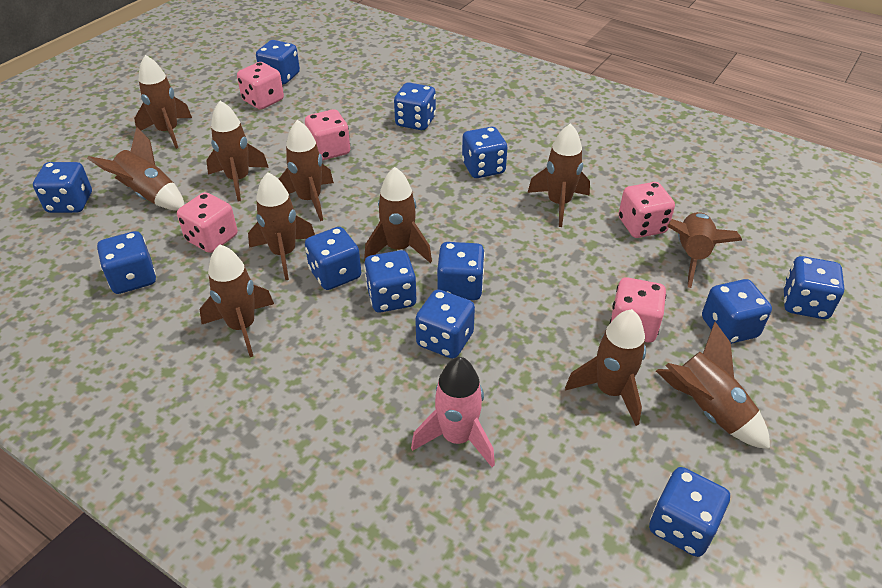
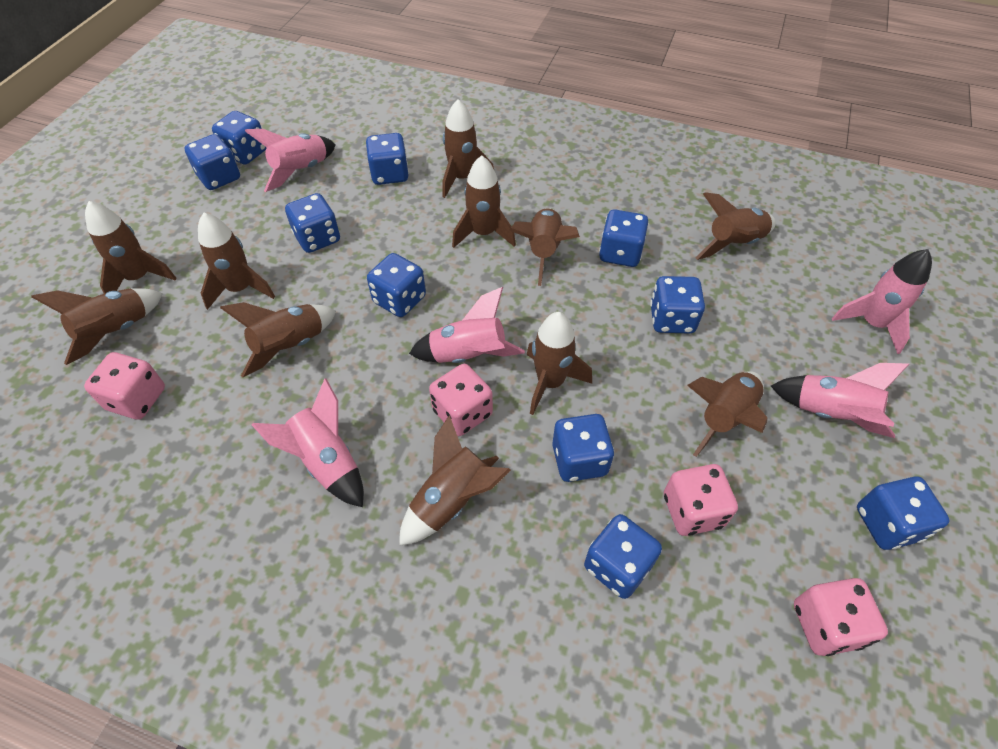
blue dice: 12 -> 10
pink dice: 5 -> 4
pink rocket: 1 -> 5

